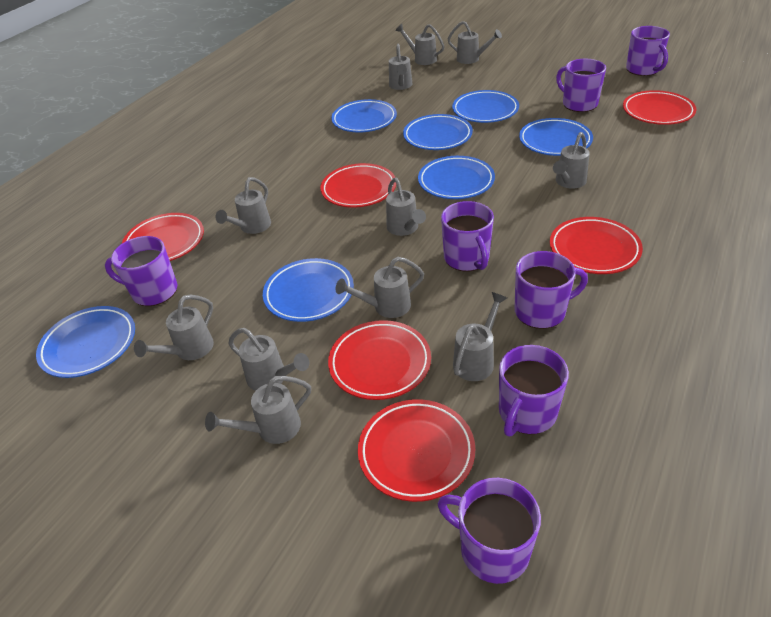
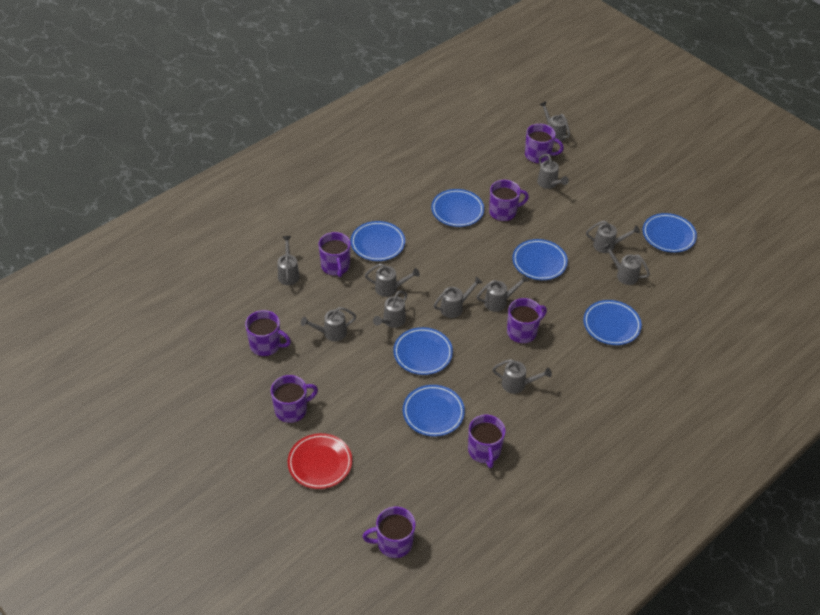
purple mug: 7 -> 8
red plate: 6 -> 1

